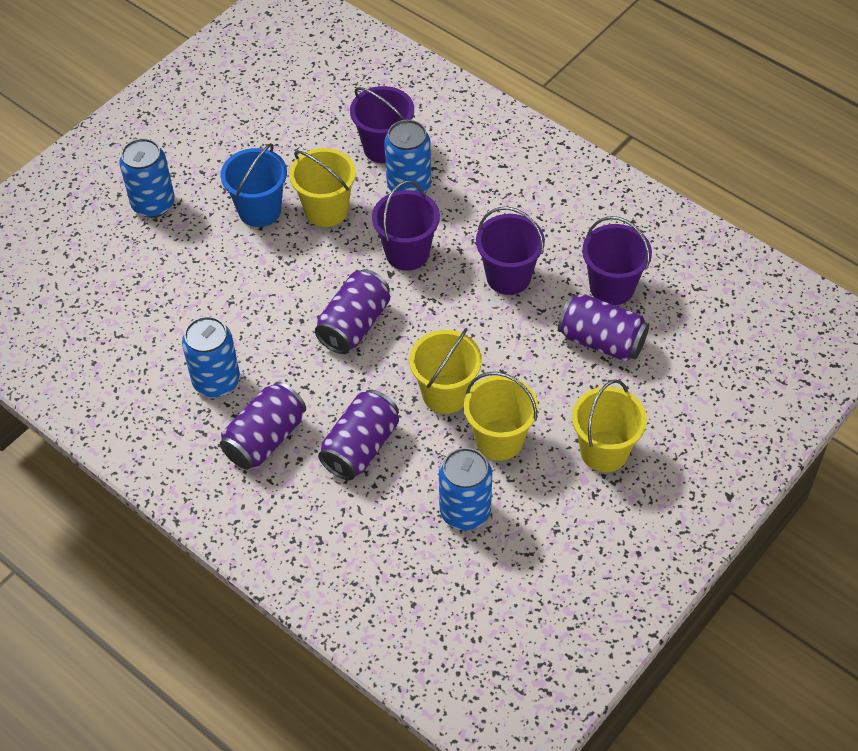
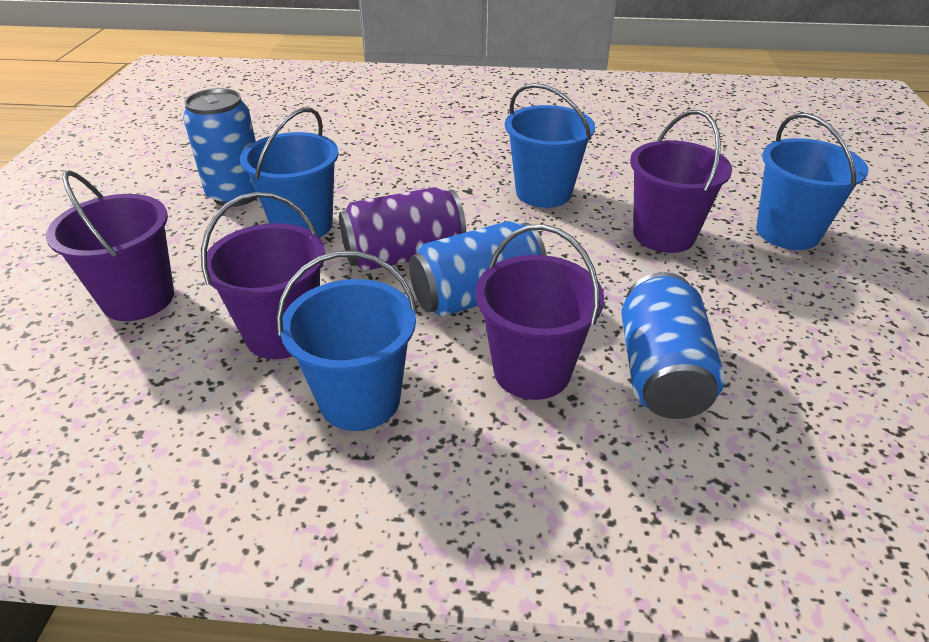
blue bucket: 1 -> 4
blue can: 4 -> 3
purple can: 4 -> 1
yellow bucket: 4 -> 0

